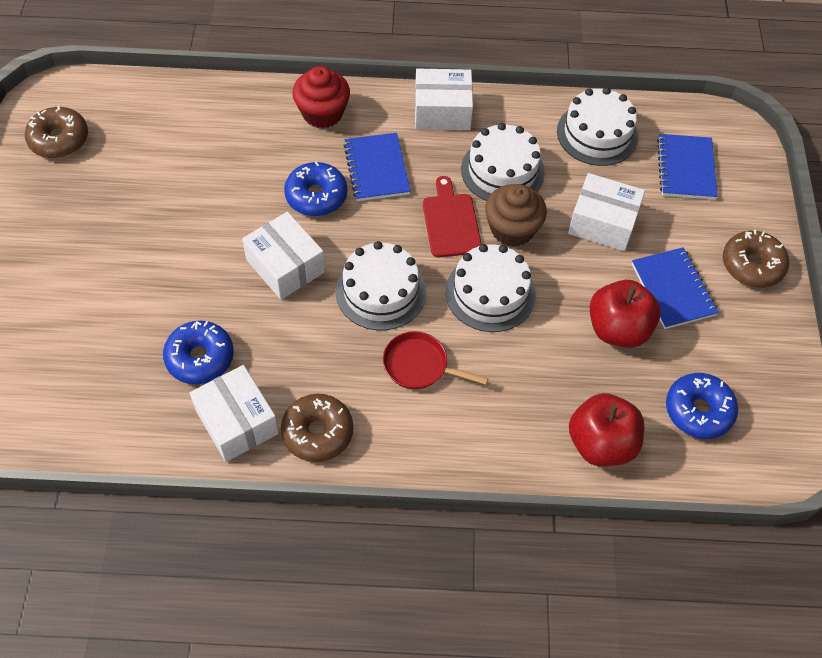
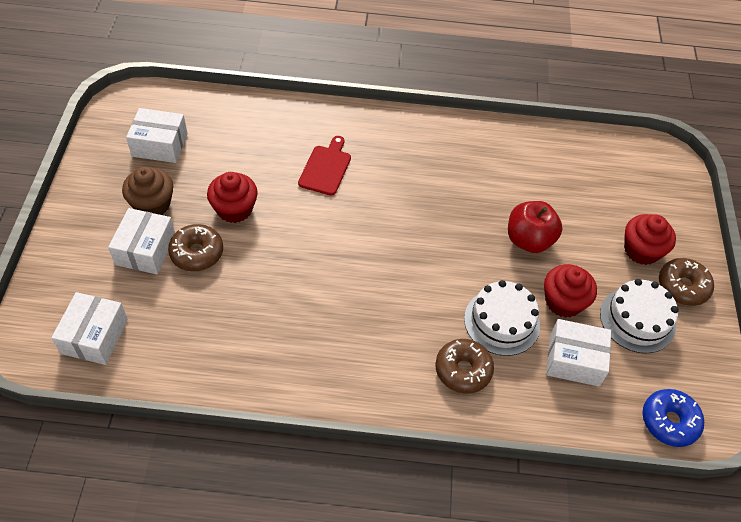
blue donut: 3 -> 1
blue notebook: 3 -> 0
red apple: 2 -> 1
red cupcake: 1 -> 3
red pan: 1 -> 0
white cake: 4 -> 2

